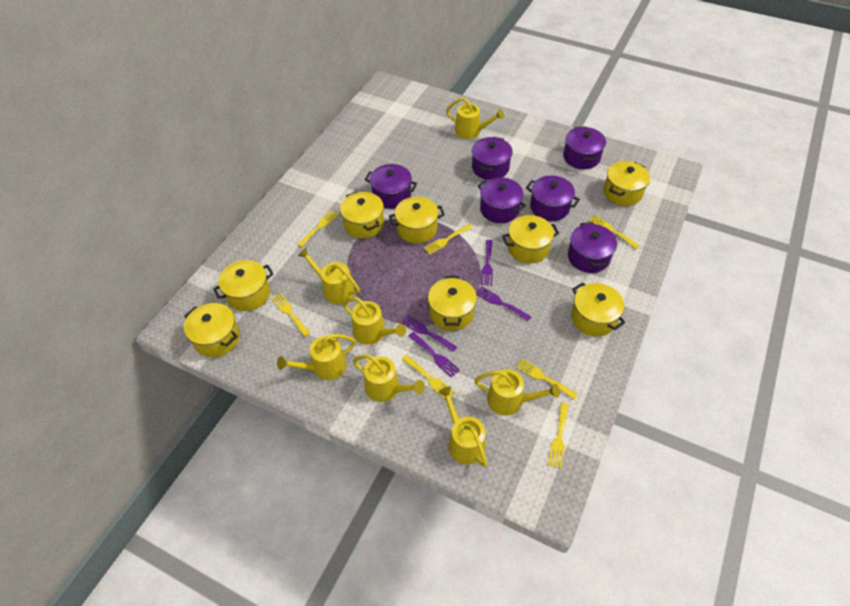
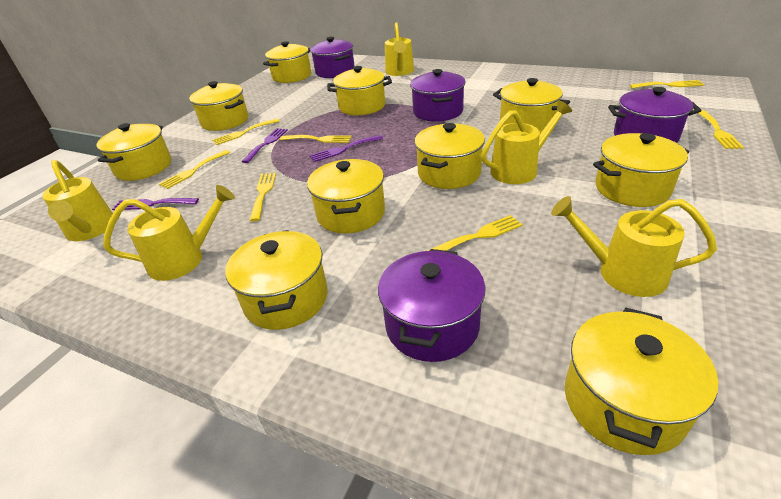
purple fork: 4 -> 3
purple pot: 6 -> 4
yellow pot: 8 -> 10
yellow watering can: 7 -> 5

